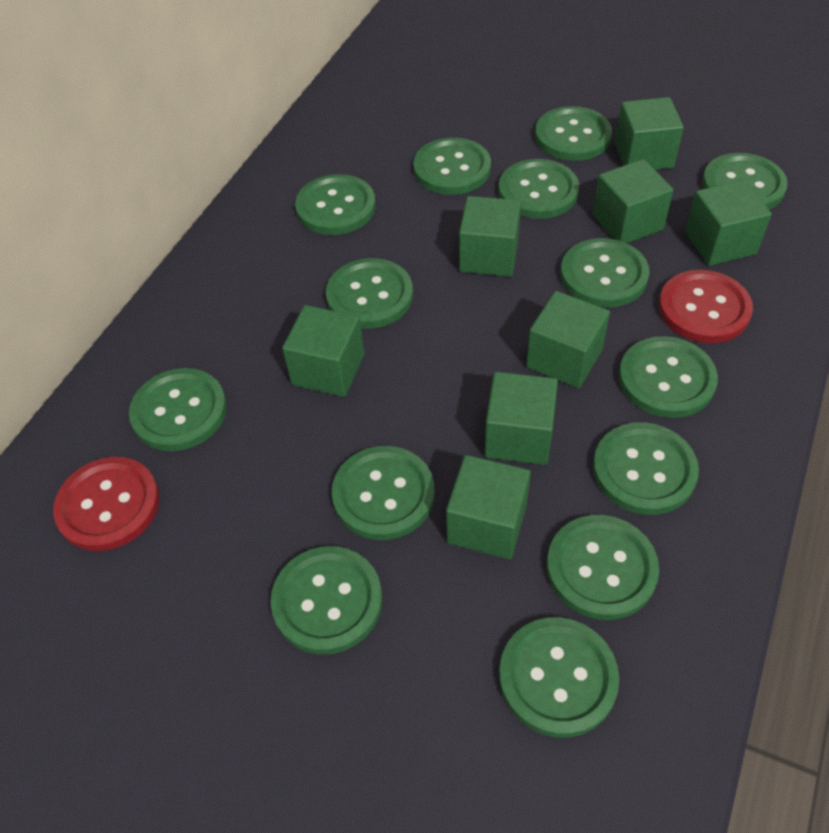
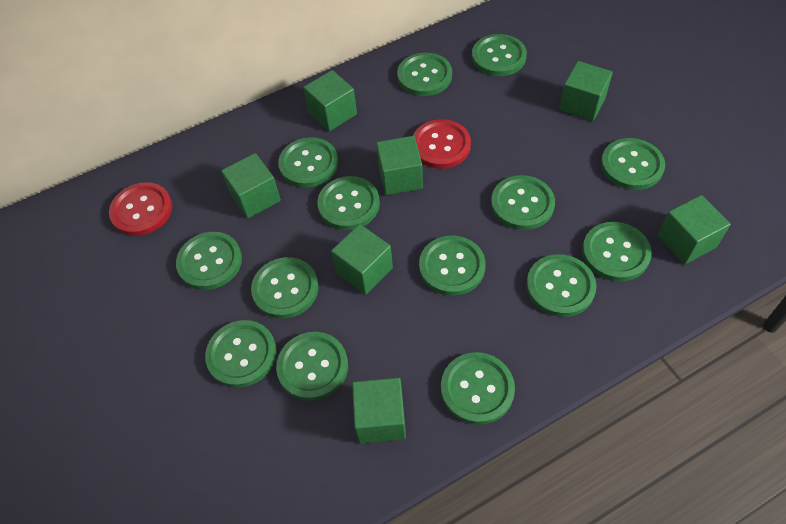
green cube: 8 -> 7

